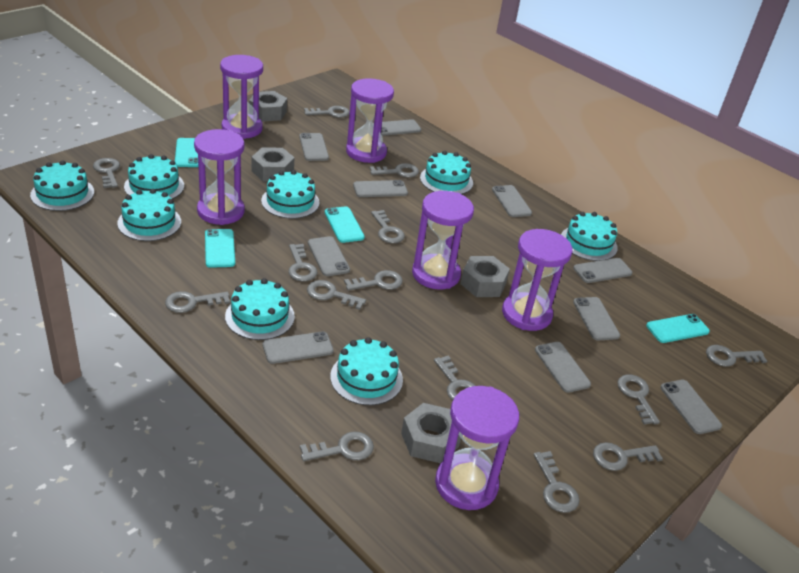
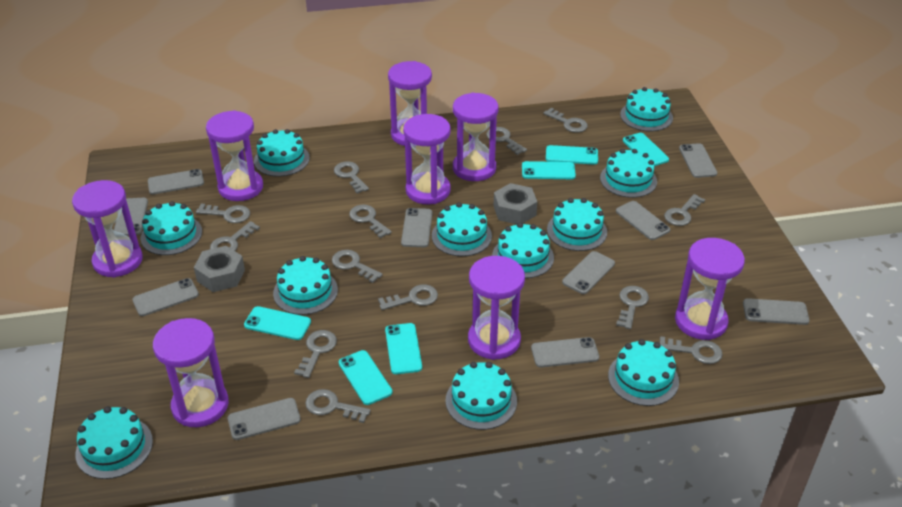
grey key: 14 -> 13
grey nut: 4 -> 2
purple hourglass: 6 -> 8
turquoise cake: 8 -> 11
turquoise phone: 4 -> 6

